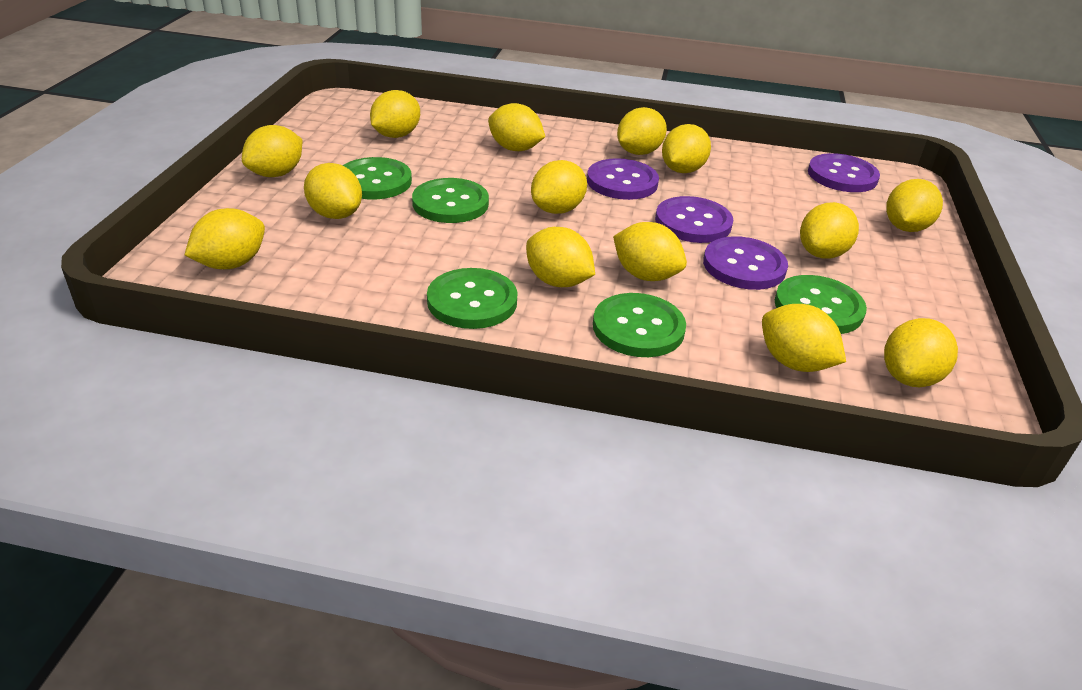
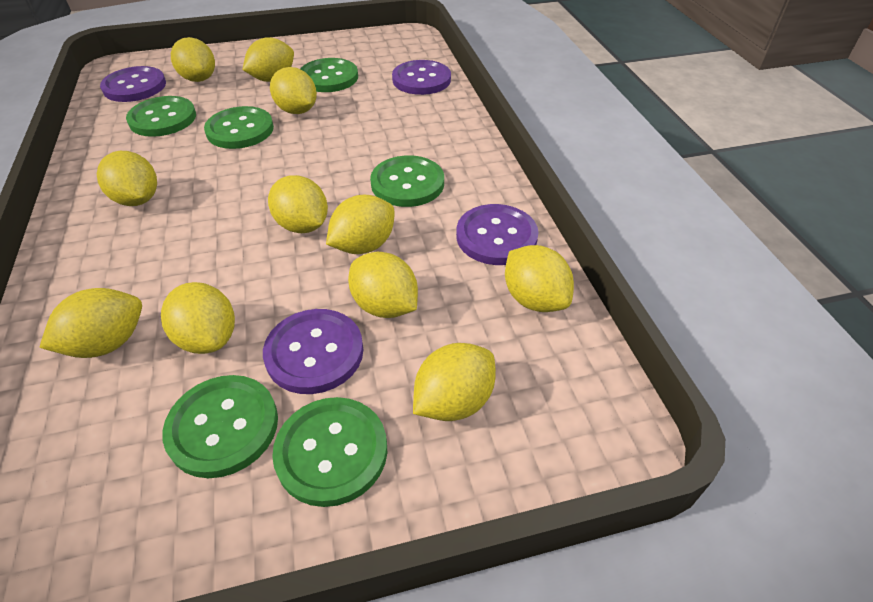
green button: 5 -> 6
yellow lemon: 14 -> 11

